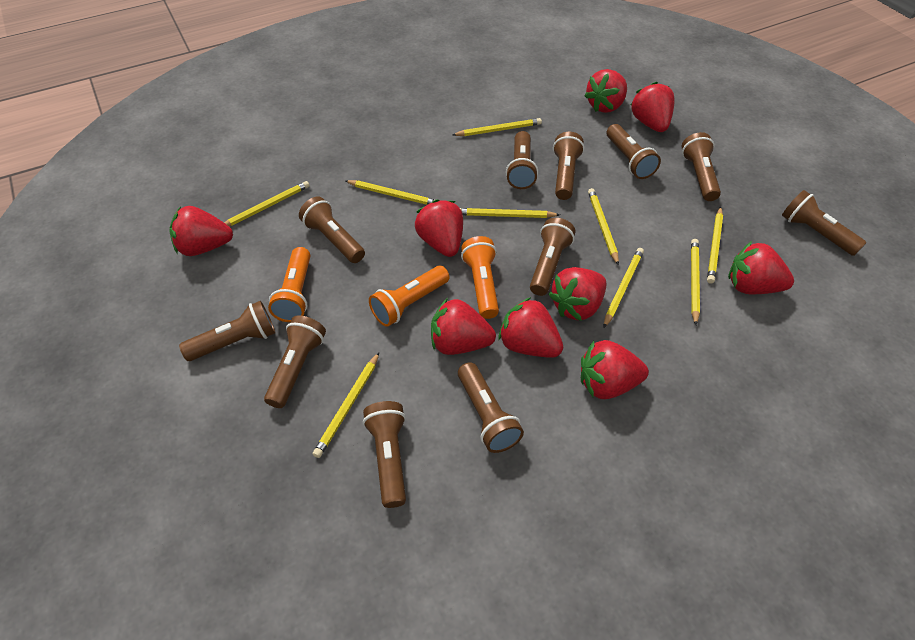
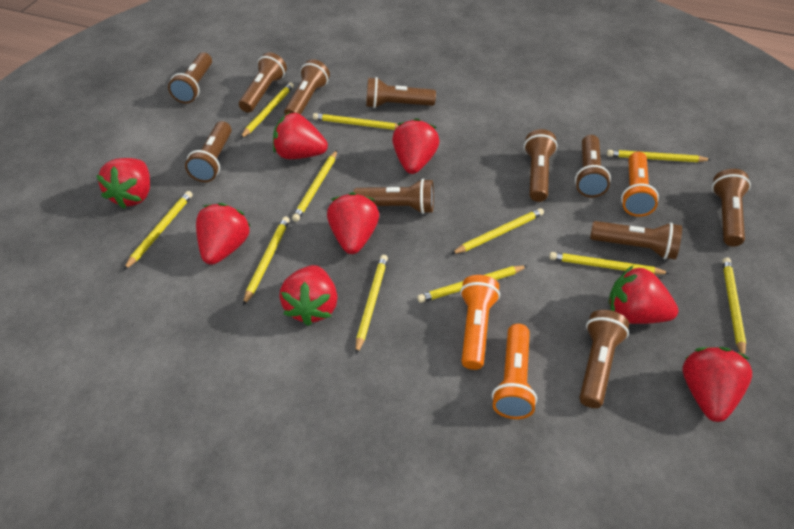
red strawberry: 9 -> 8
yellow pencil: 9 -> 11

